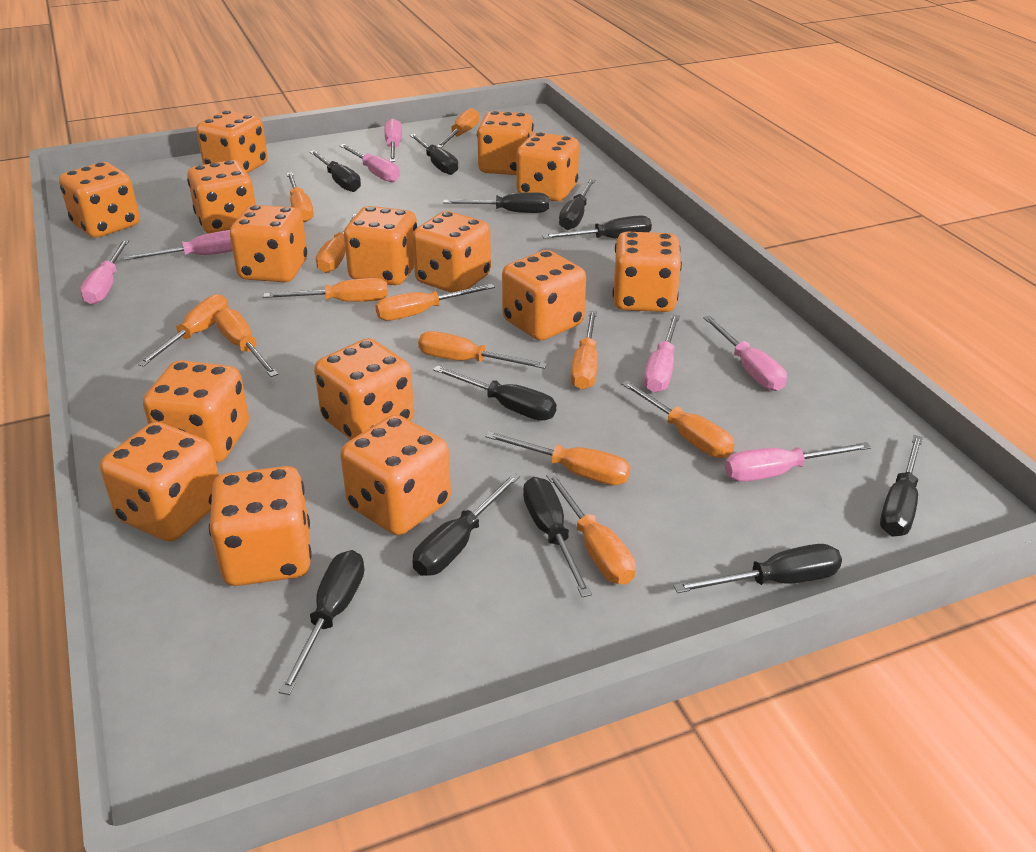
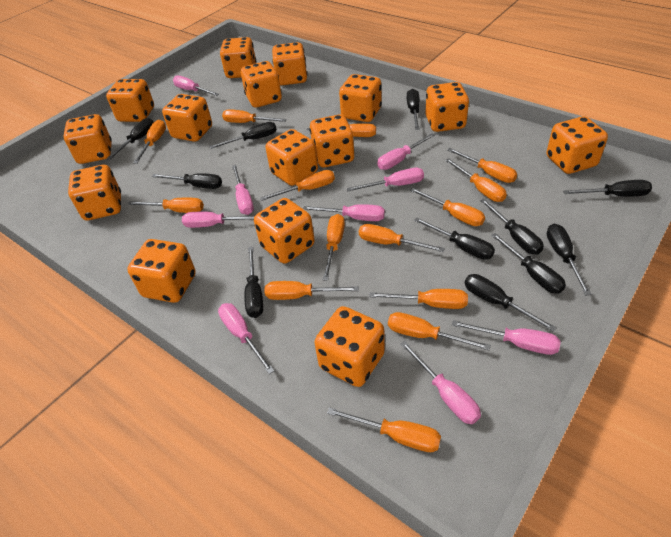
orange screwdriver: 12 -> 14
pink screwdriver: 7 -> 9

